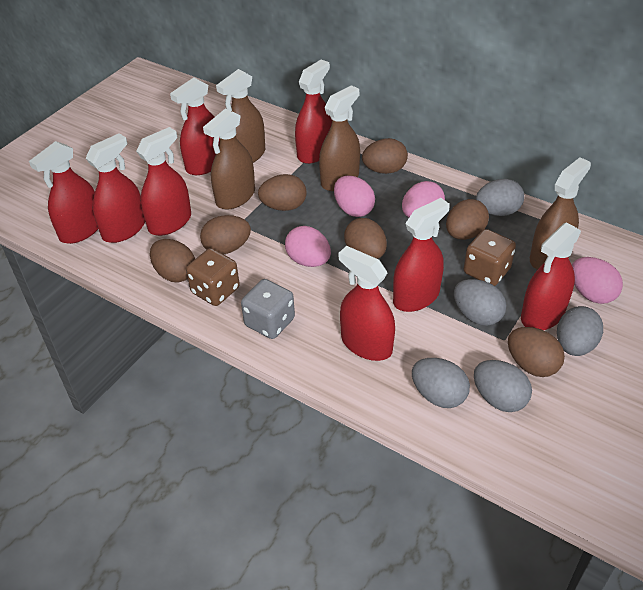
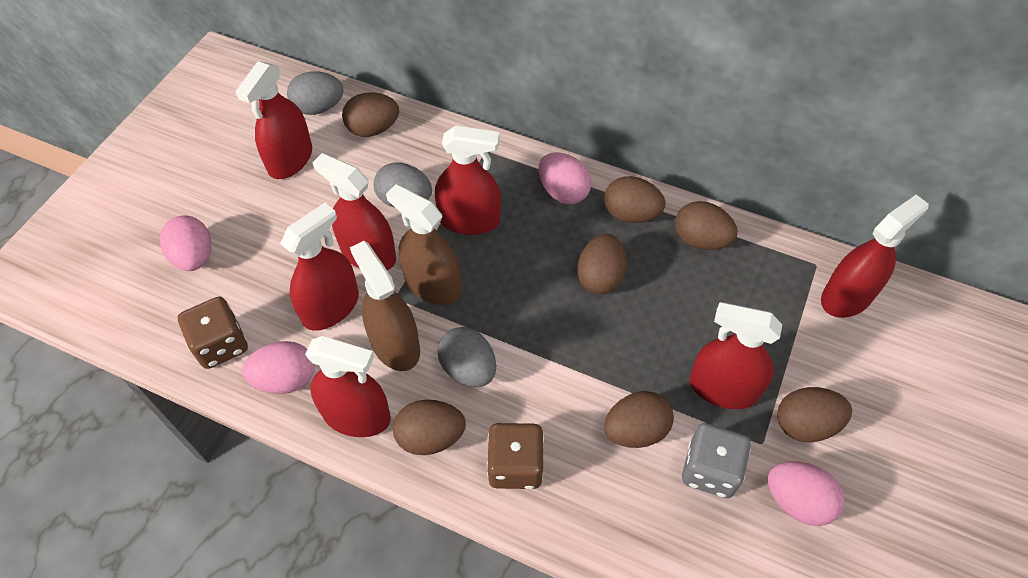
brown spray bottle: 4 -> 2
grey egg: 5 -> 3
red spray bottle: 8 -> 7

